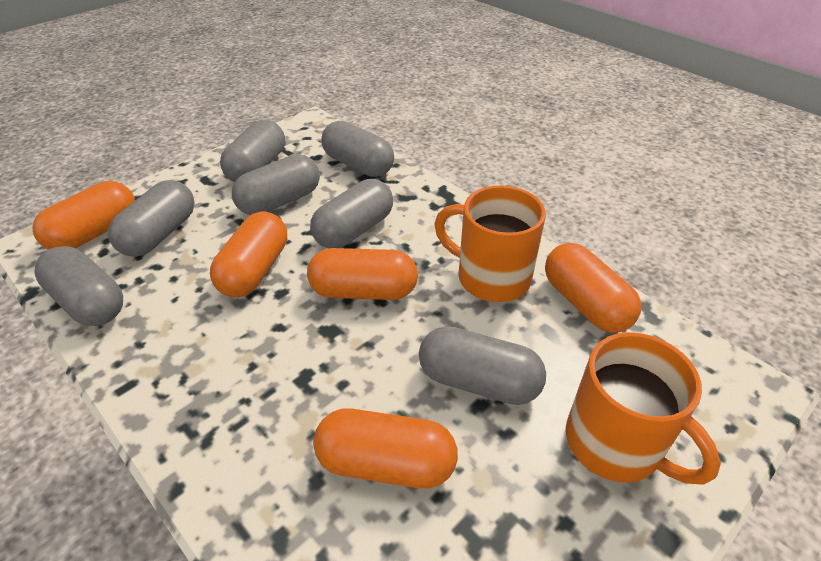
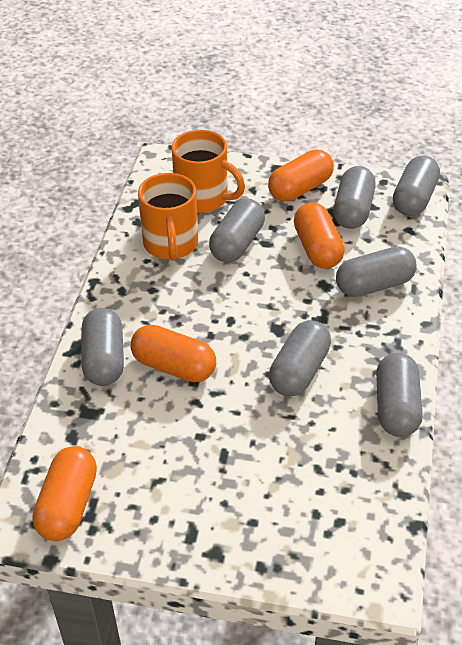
orange capsule: 5 -> 4

